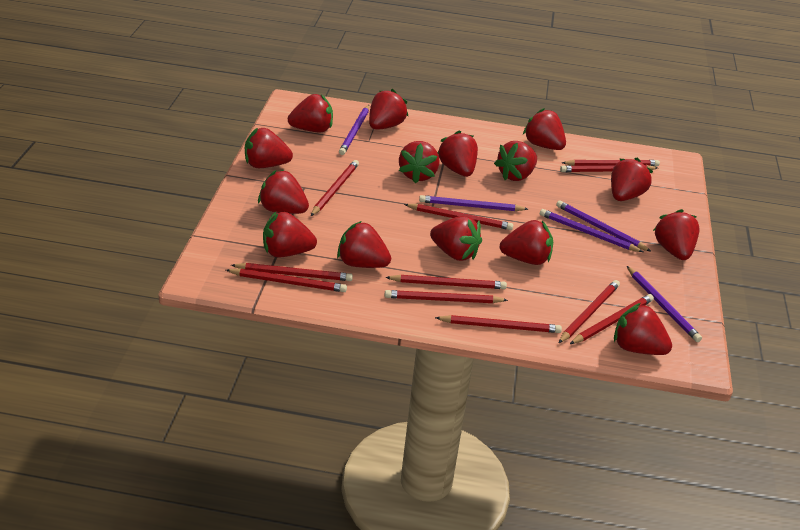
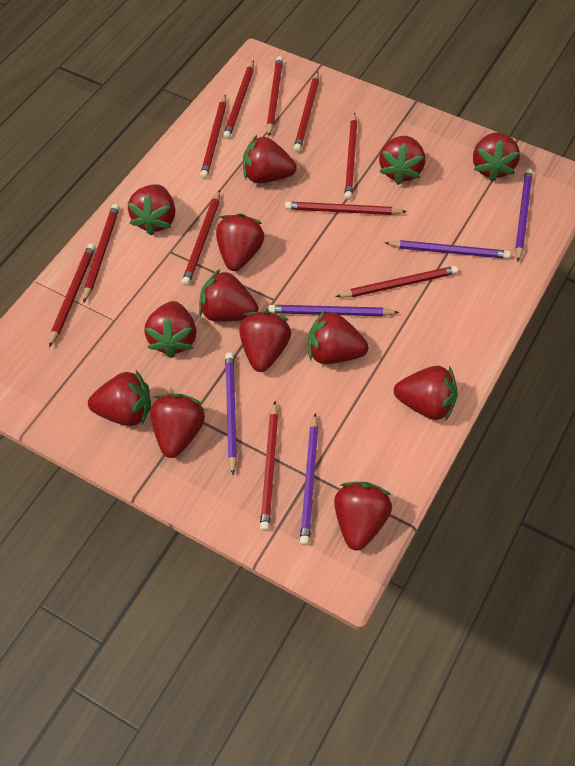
red strawberry: 15 -> 13

